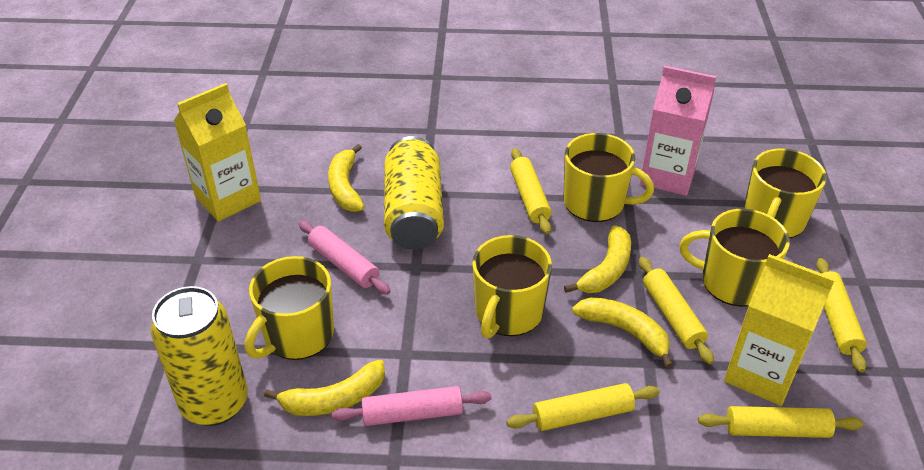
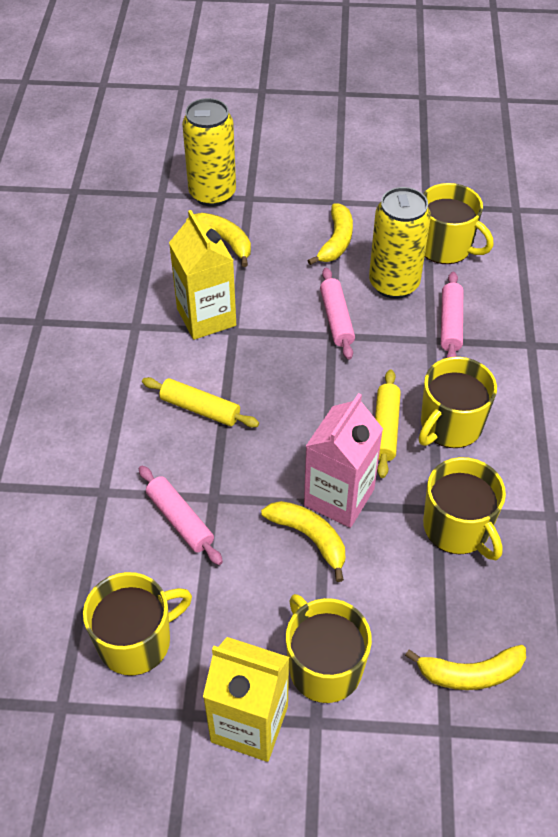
pink rolling pin: 2 -> 3
yellow rolling pin: 5 -> 2

